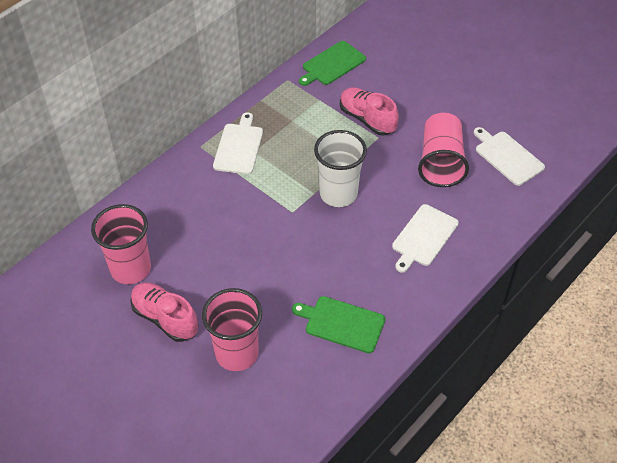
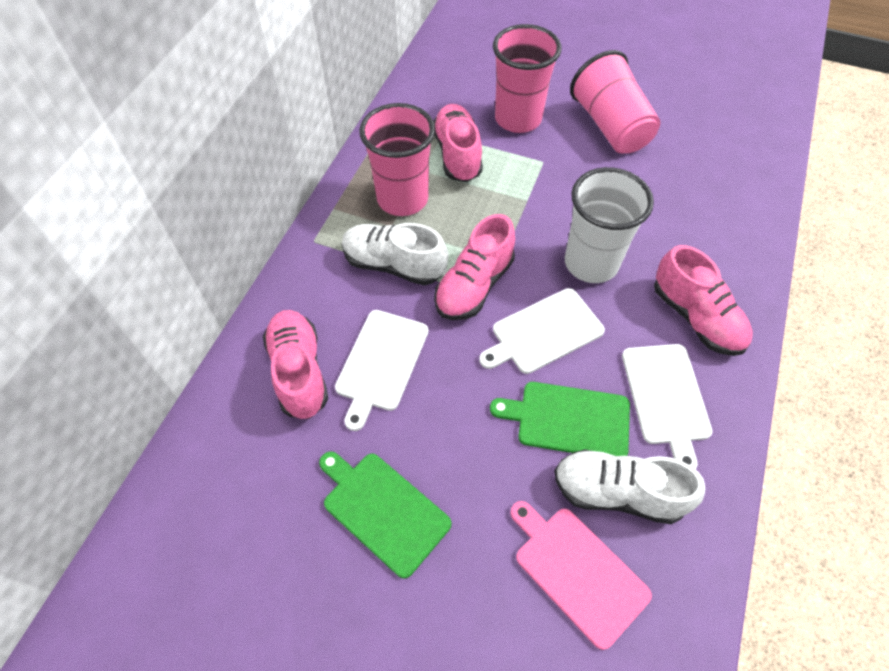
pink cutting board: 0 -> 1
pink shoe: 2 -> 4
white shoe: 0 -> 2

